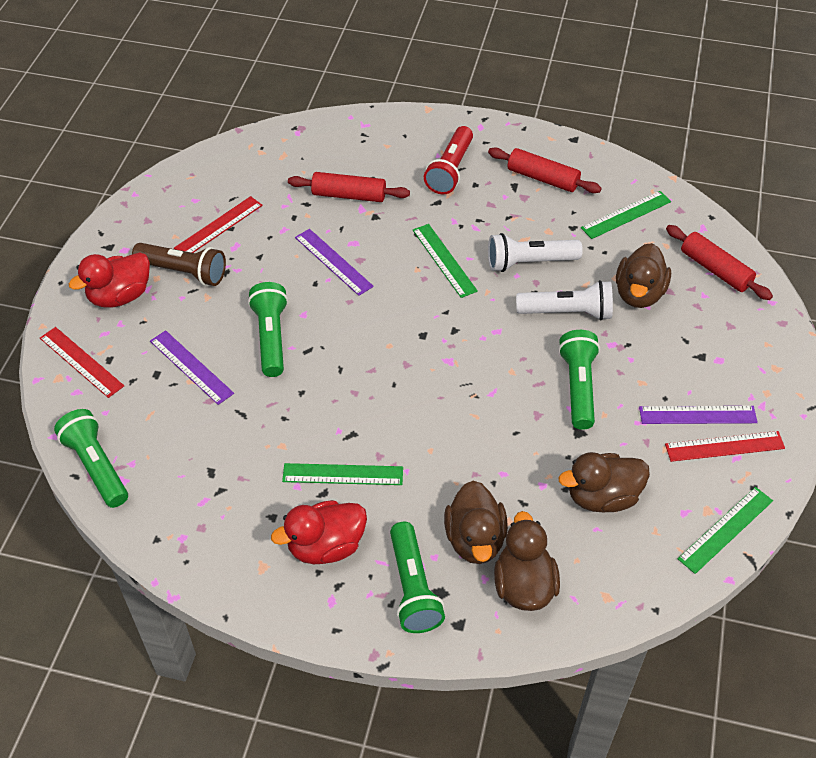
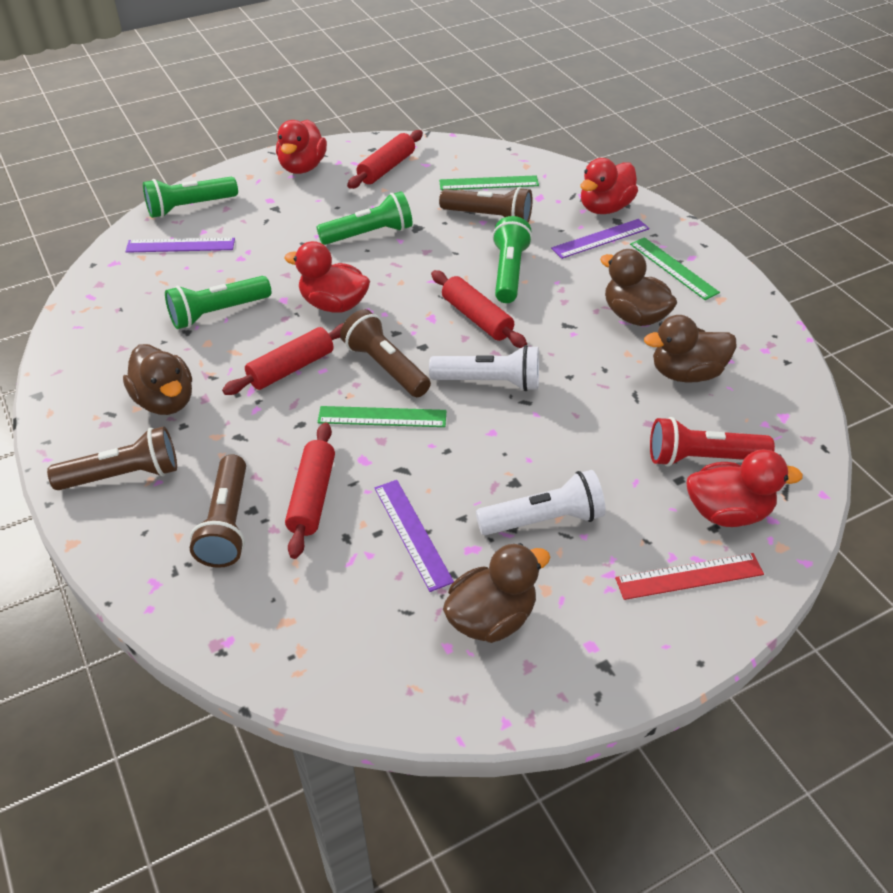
brown flashlight: 1 -> 4
green ruler: 4 -> 3
red duck: 2 -> 4
red rolling pin: 3 -> 4
red ruler: 3 -> 1

